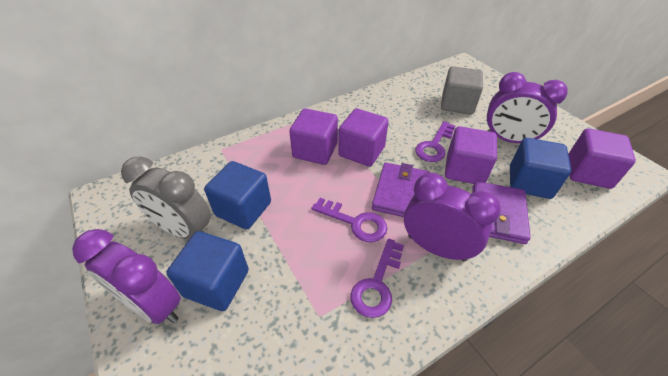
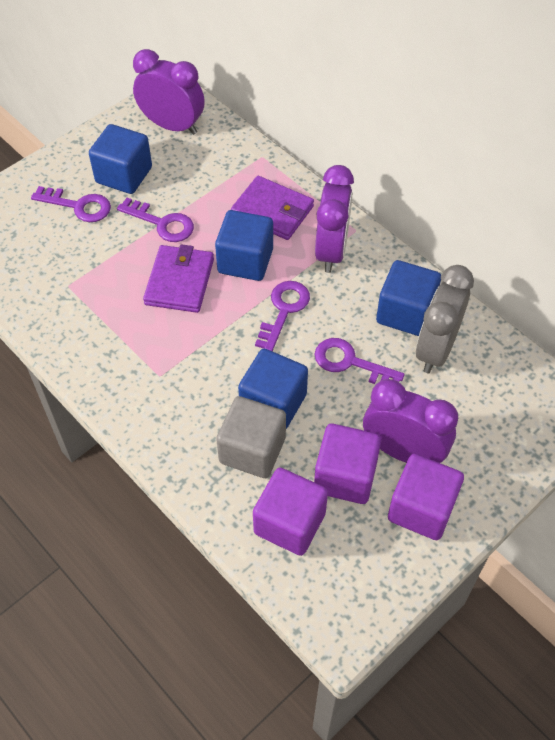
blue cube: 3 -> 4
purple cube: 4 -> 3
purple key: 3 -> 4

